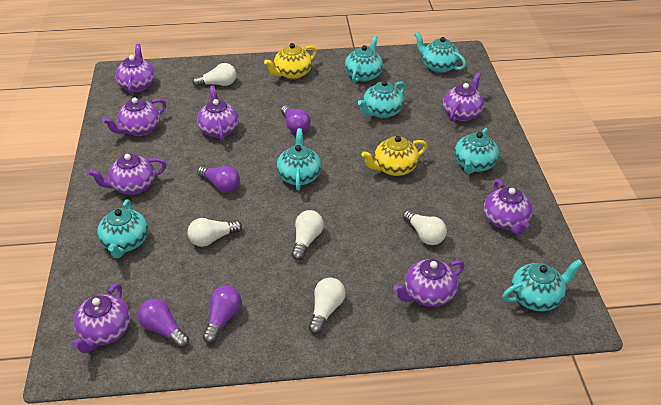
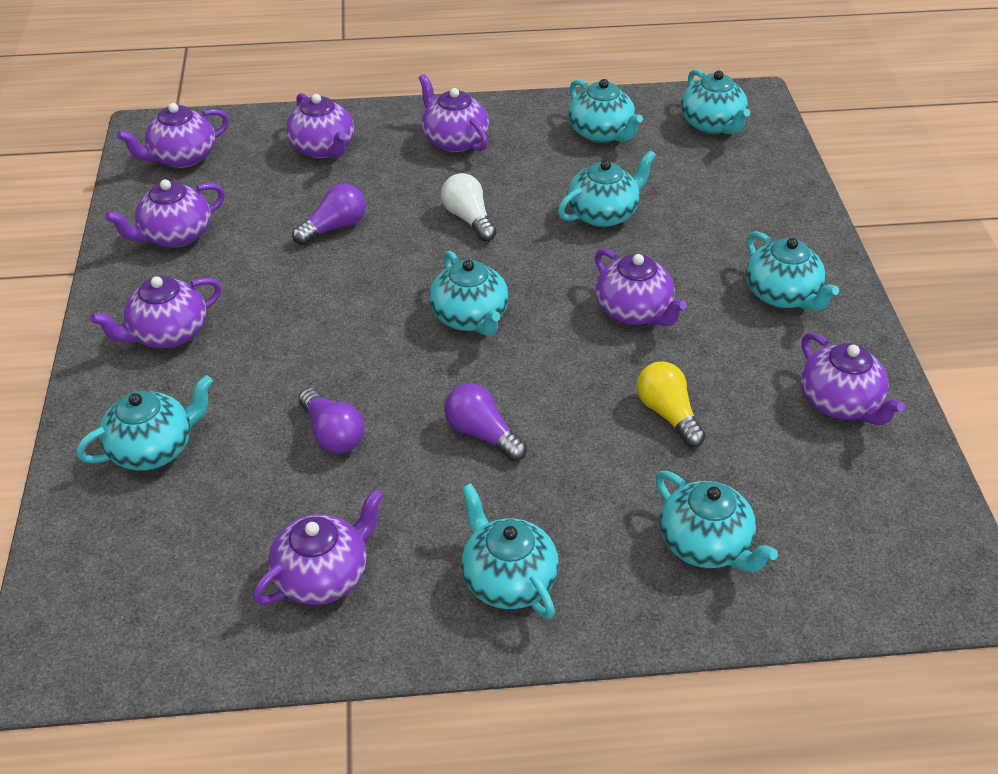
purple light bulb: 4 -> 3
turquoise teapot: 7 -> 8
white light bulb: 5 -> 1
yellow light bulb: 0 -> 1
yellow teapot: 2 -> 0

